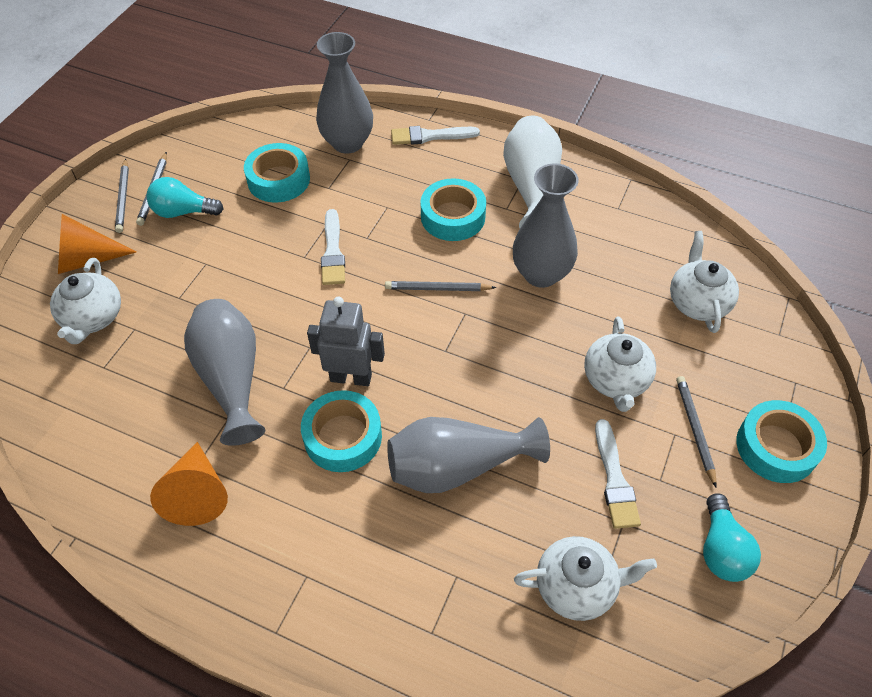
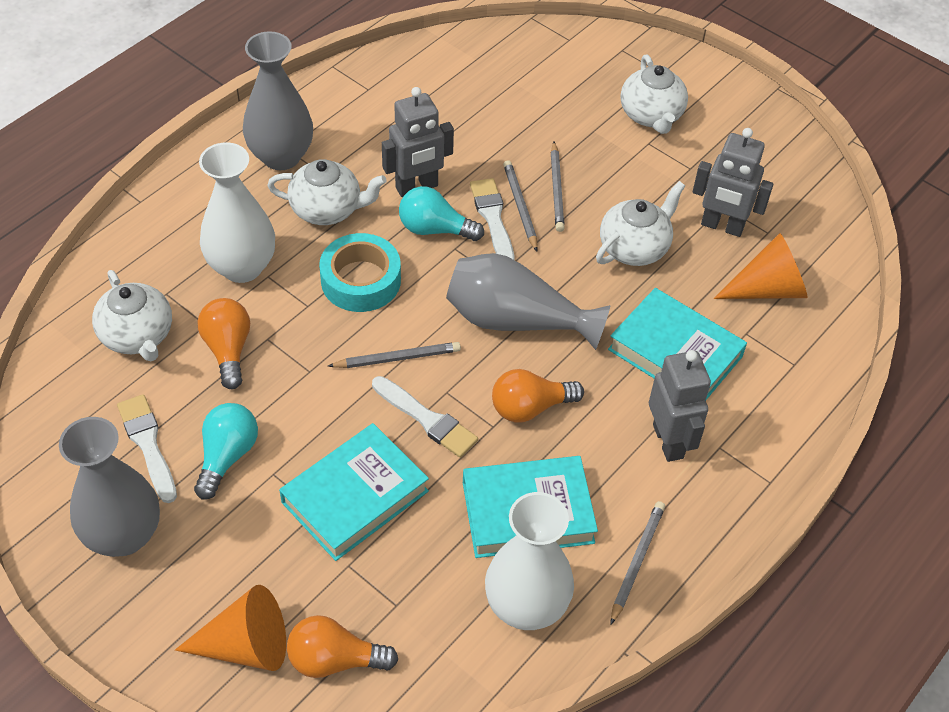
grey robot: 1 -> 3
grey vase: 4 -> 3
orange light bulb: 0 -> 3
turquoise book: 0 -> 3
turquoise tape: 4 -> 1
white vase: 1 -> 2

